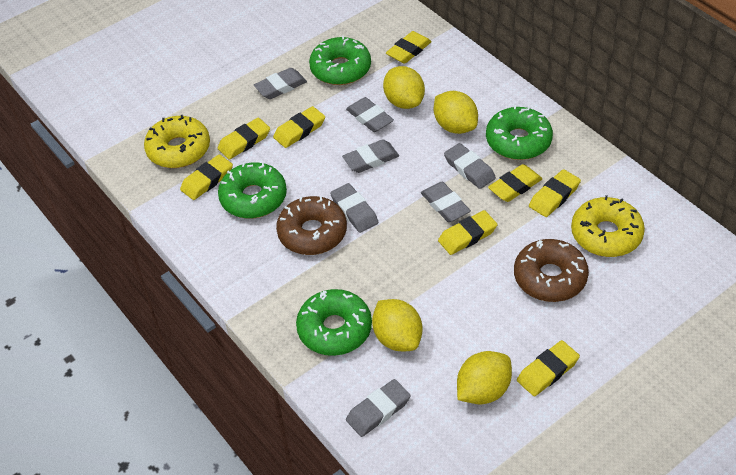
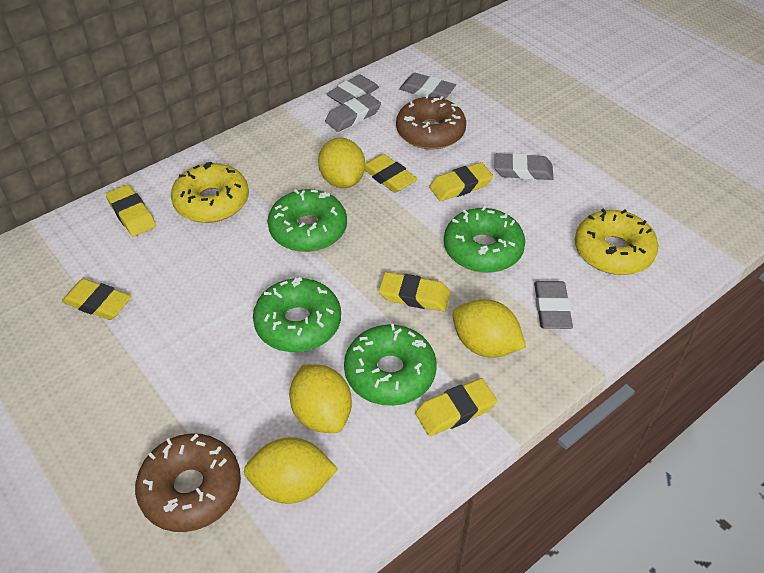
grey eraser: 7 -> 5
yellow eraser: 8 -> 6

